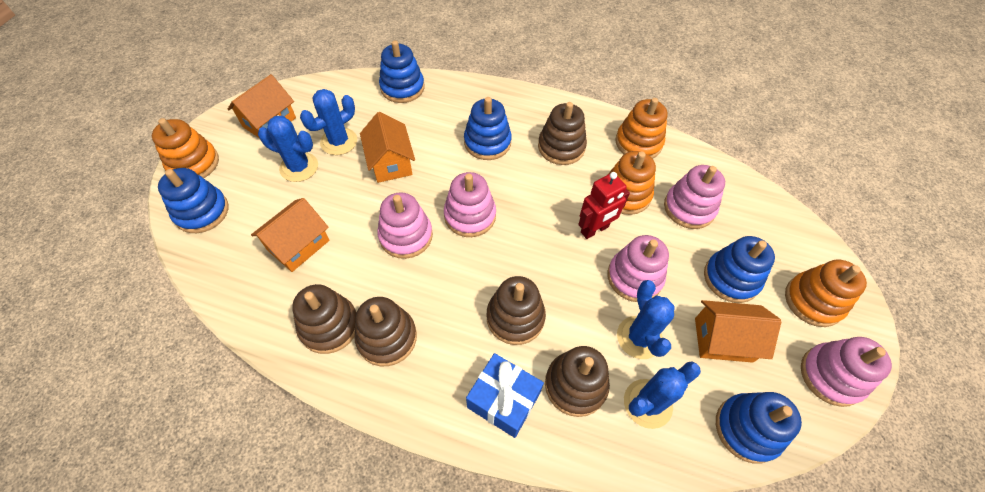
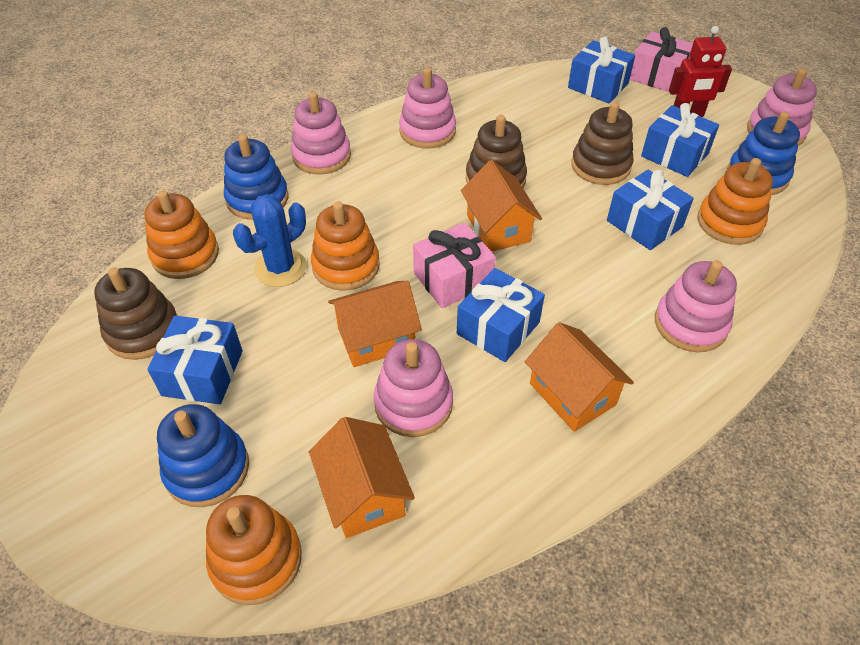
blue cactus: 4 -> 1
blue gift: 1 -> 5
blue stacking toy: 5 -> 3
brown stacking toy: 5 -> 3
pink gift: 0 -> 2

